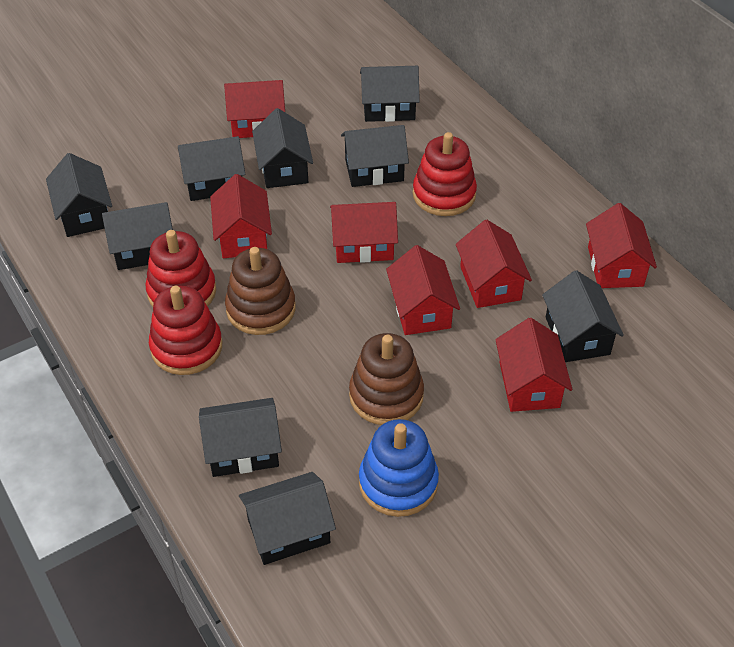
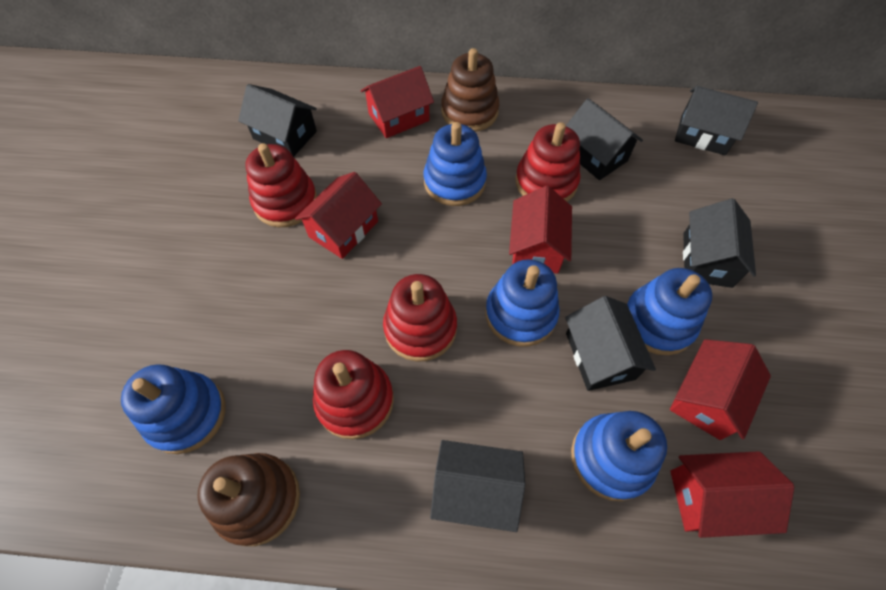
black house: 9 -> 6
blue stacking toy: 1 -> 5
red house: 7 -> 5
red stacking toy: 3 -> 4

